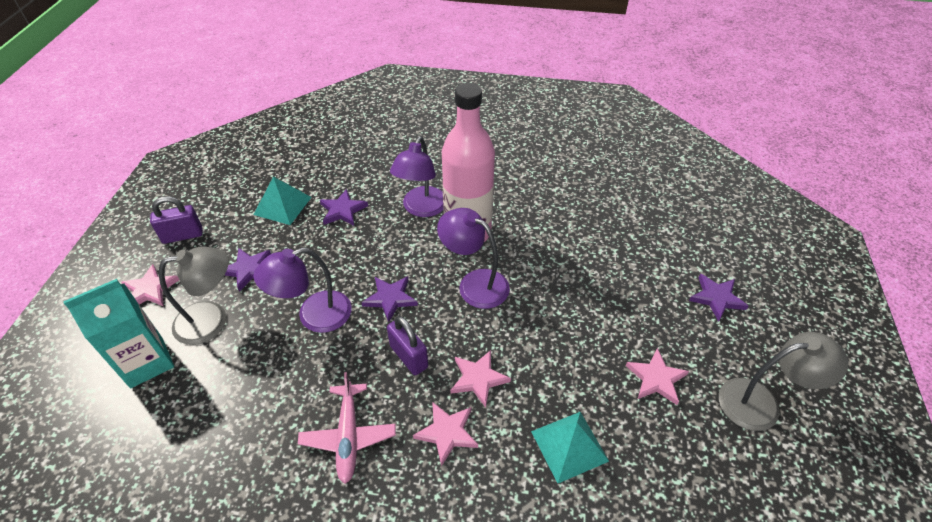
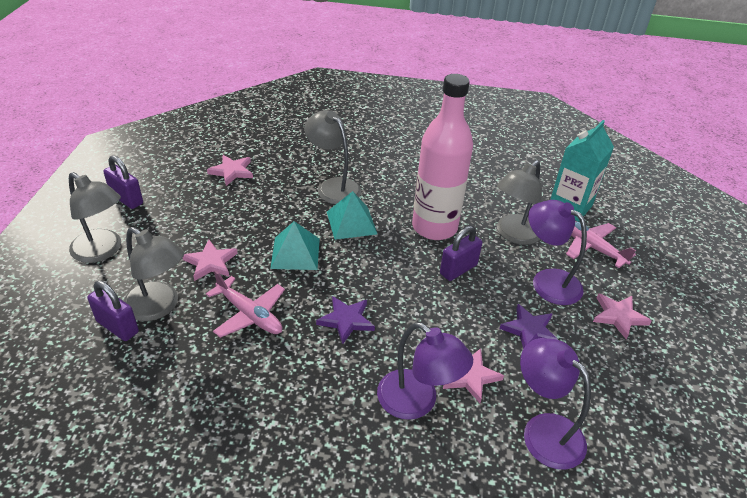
grey lamp: 2 -> 4
pink plane: 1 -> 2
purple padlock: 2 -> 3
purple star: 4 -> 2

